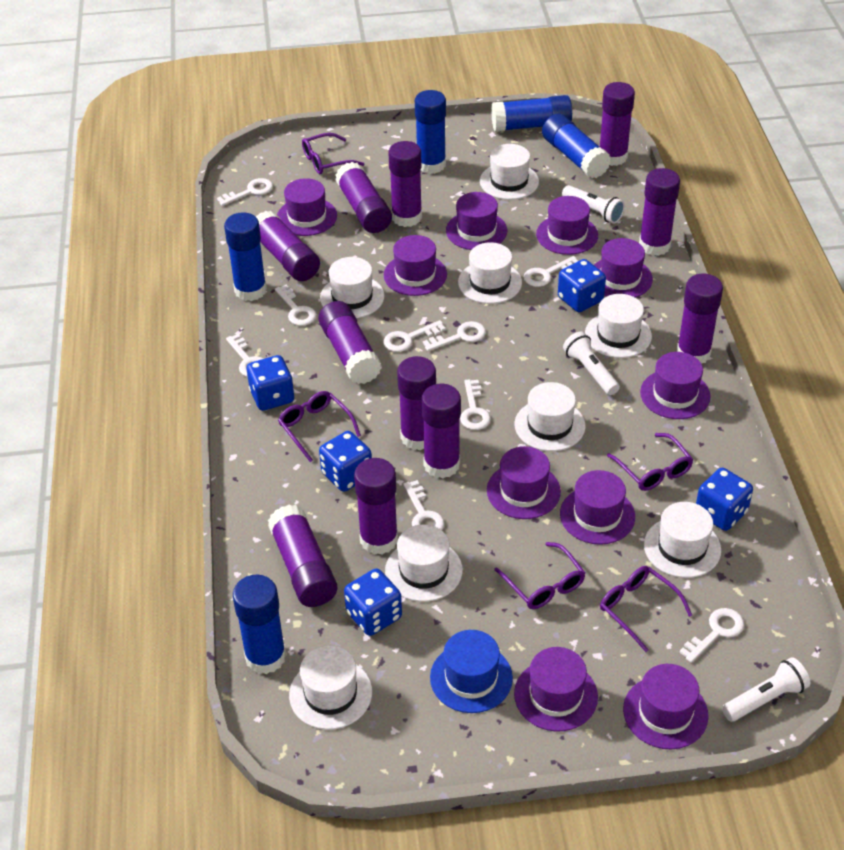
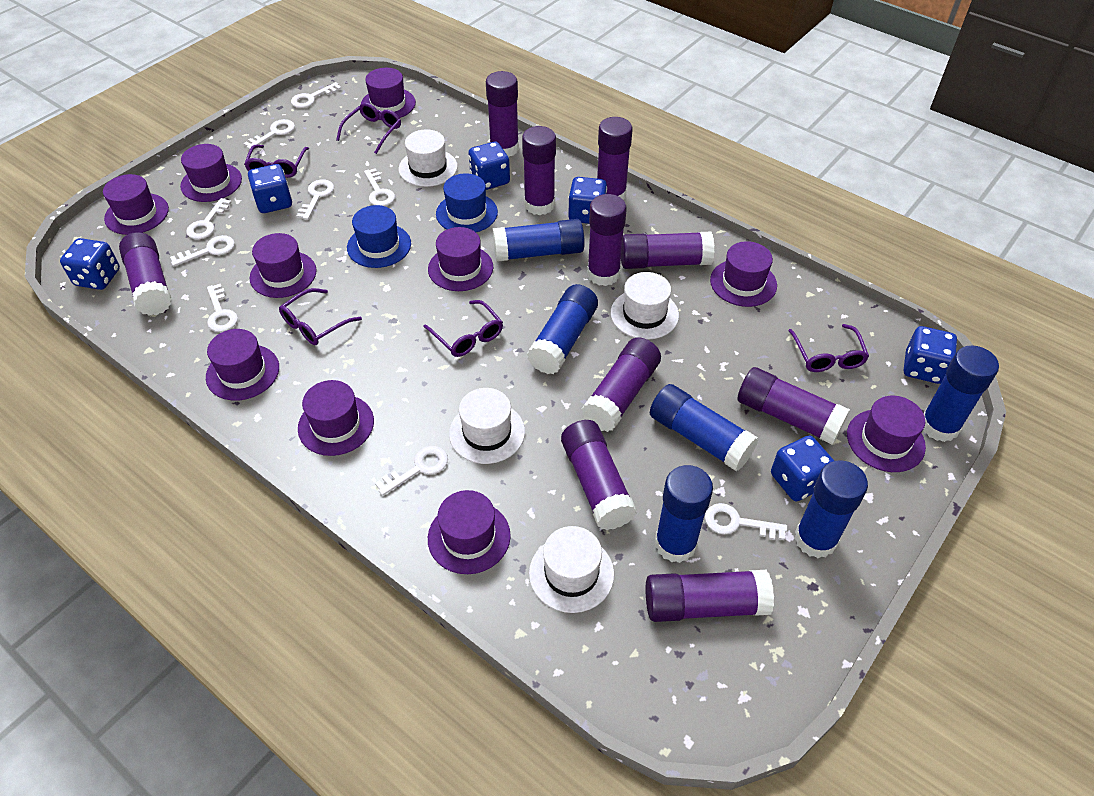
blue dice: 5 -> 6
blue glue stick: 5 -> 6
blue hat: 1 -> 2
purple glue stick: 11 -> 10
white flashlight: 3 -> 0
white hat: 8 -> 4

